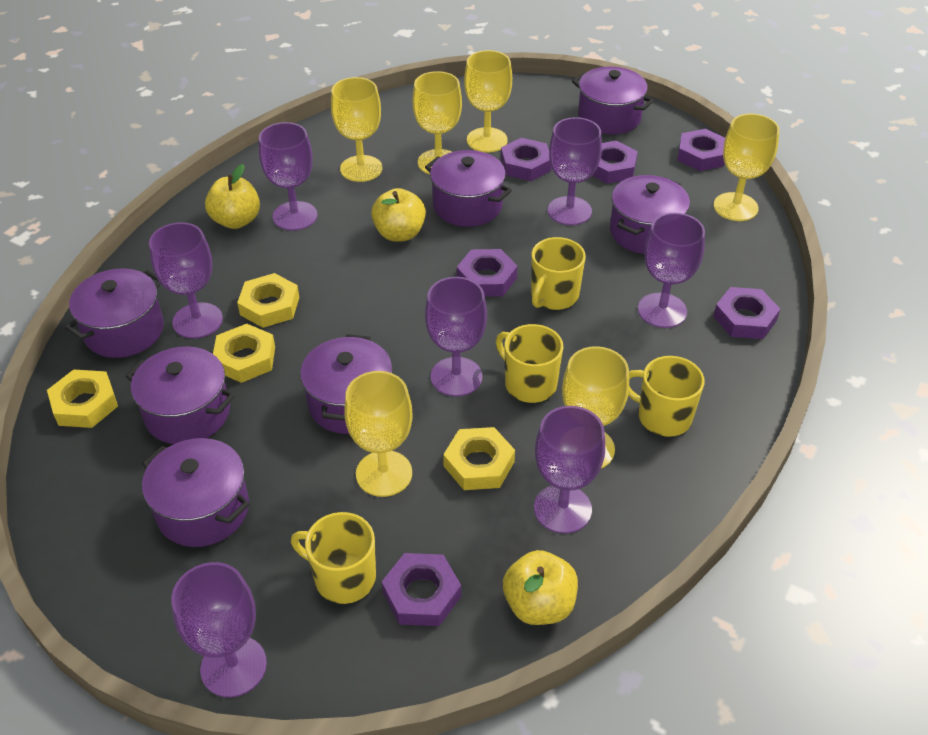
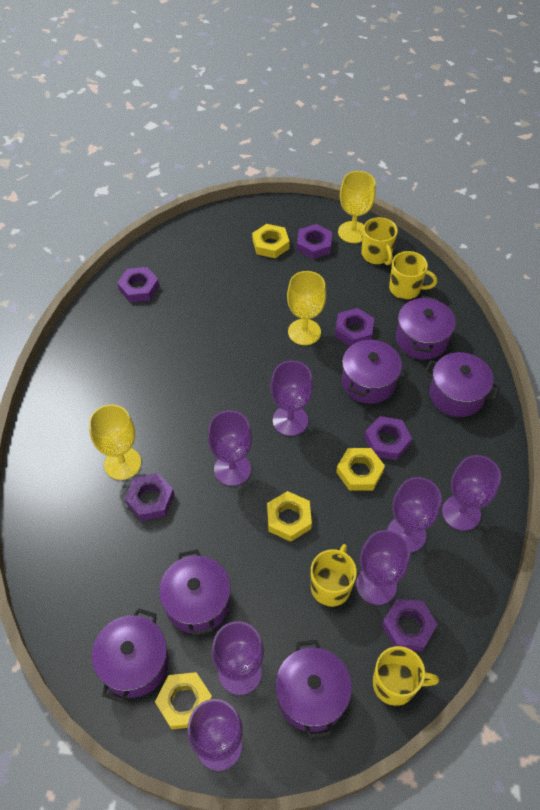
purple pot: 7 -> 6
yellow apple: 3 -> 0
yellow goblet: 6 -> 3

